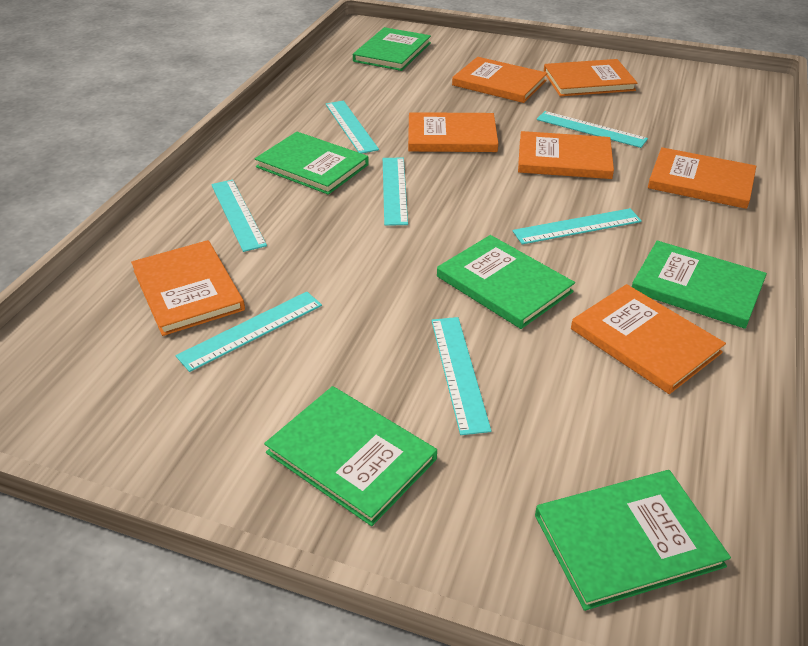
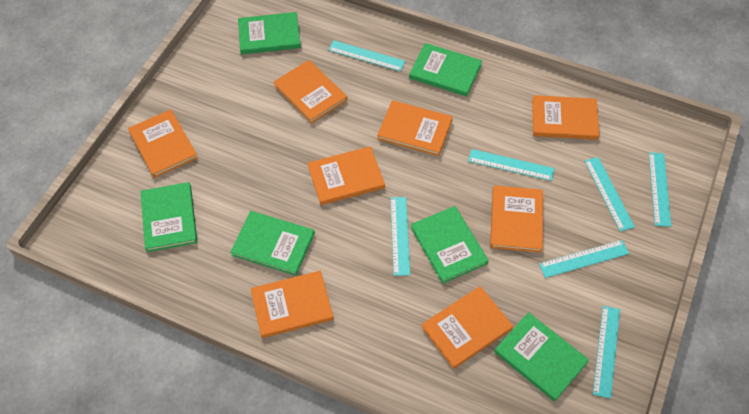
orange book: 7 -> 8

